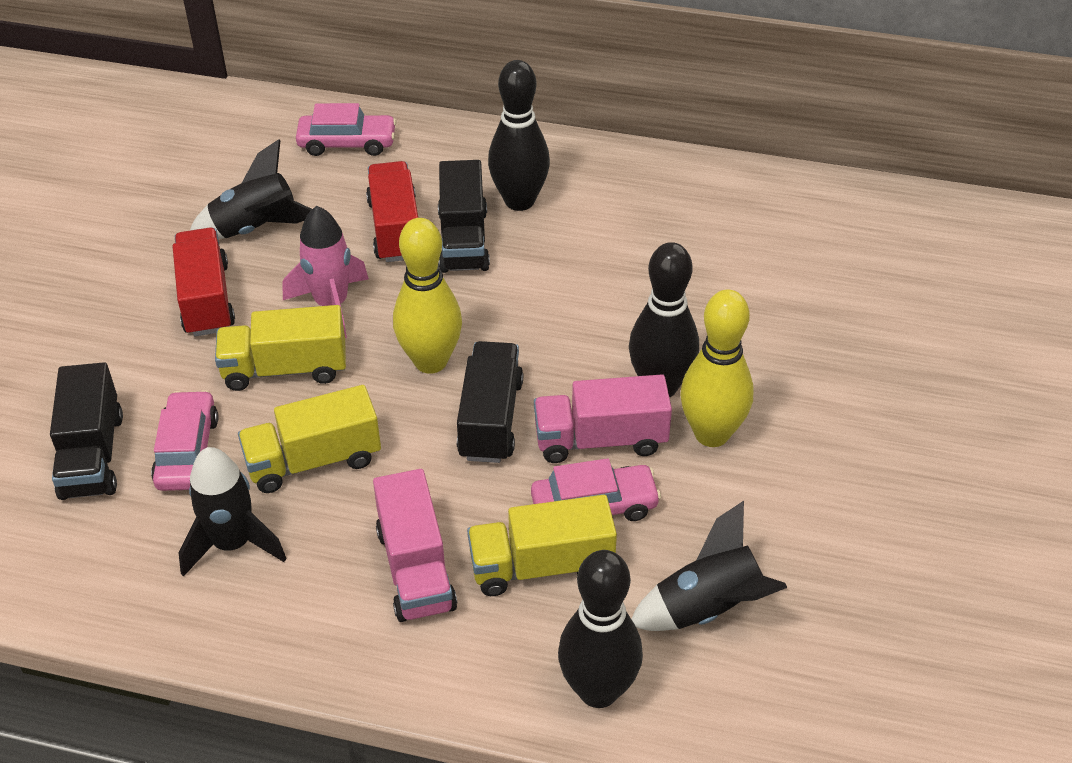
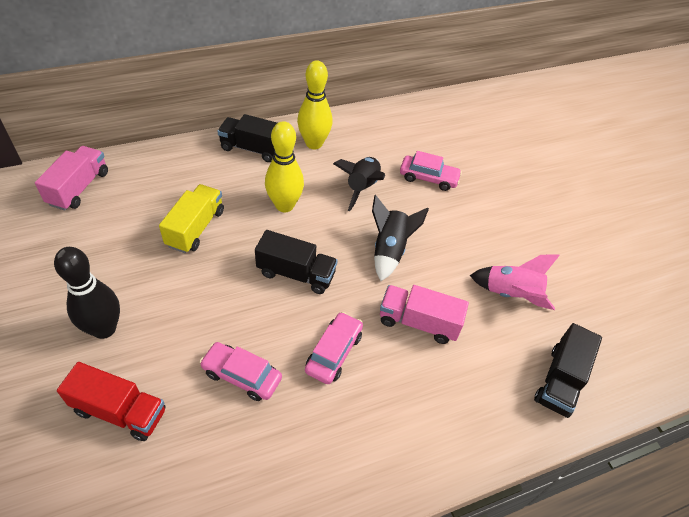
black bowling pin: 3 -> 1
black rocket: 3 -> 2
red truck: 2 -> 1
yellow truck: 3 -> 1

